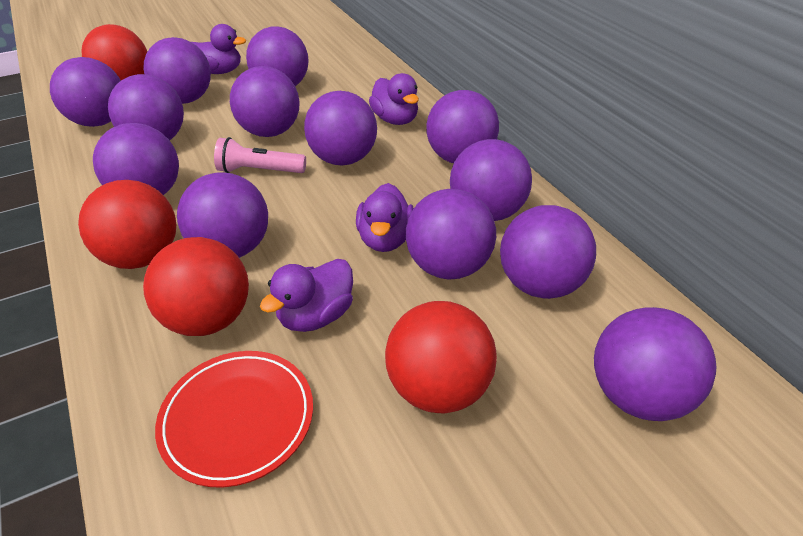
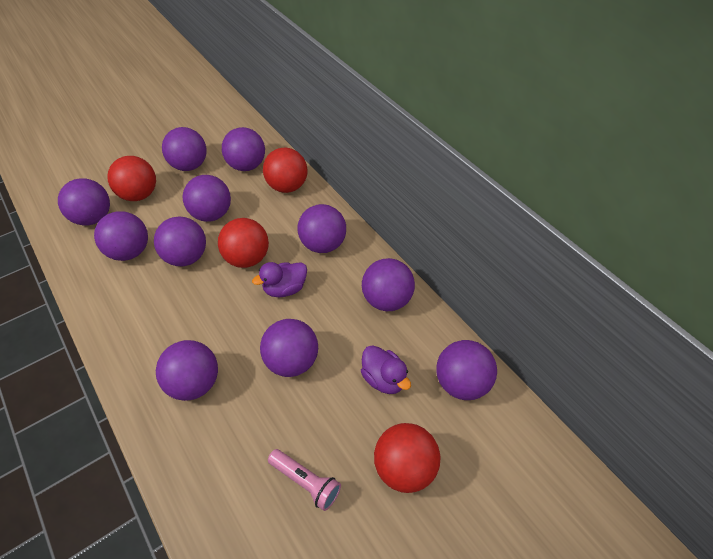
purple ball: 13 -> 11
purple duck: 4 -> 2
red plate: 1 -> 0

